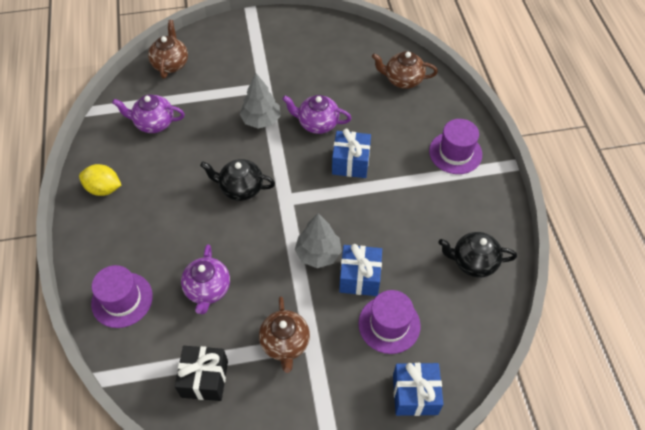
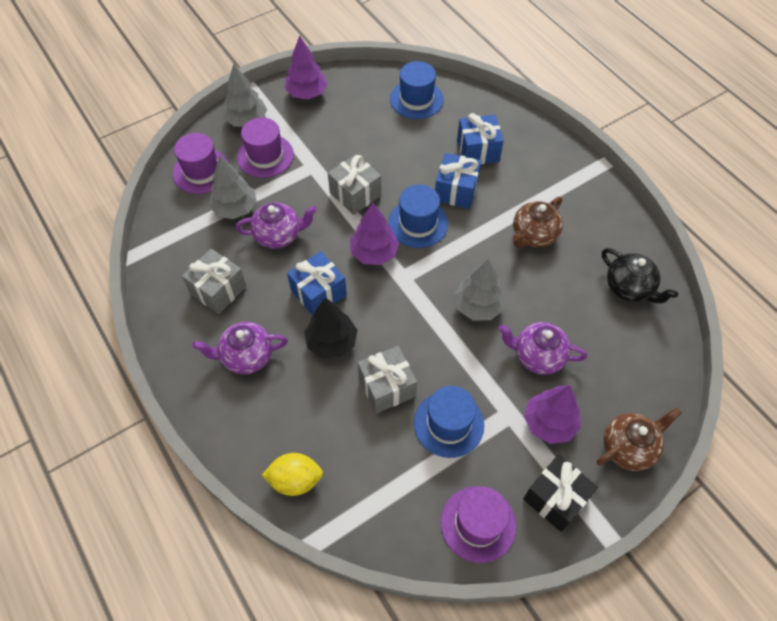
black teapot: 2 -> 1
black tree: 0 -> 1
blue hat: 0 -> 3
brown teapot: 3 -> 2
grey gift: 0 -> 3
grey tree: 2 -> 3
purple tree: 0 -> 3

